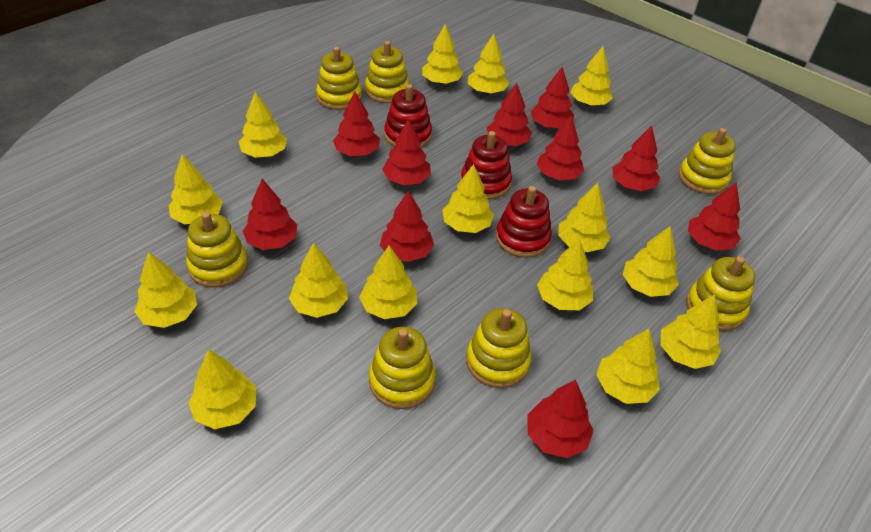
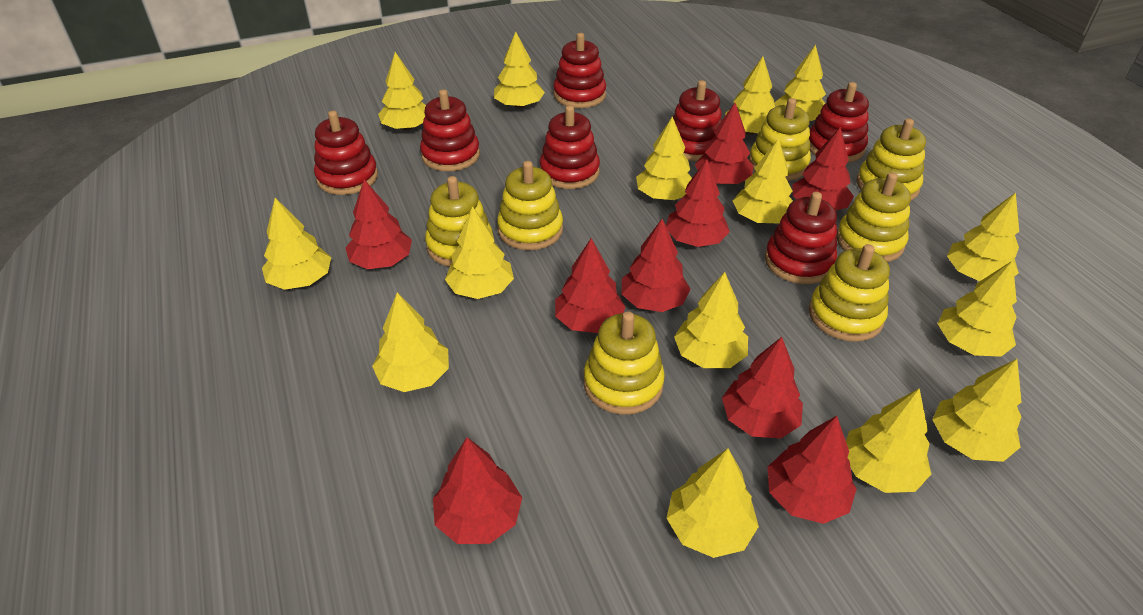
red stacking toy: 3 -> 7
red tree: 10 -> 9

